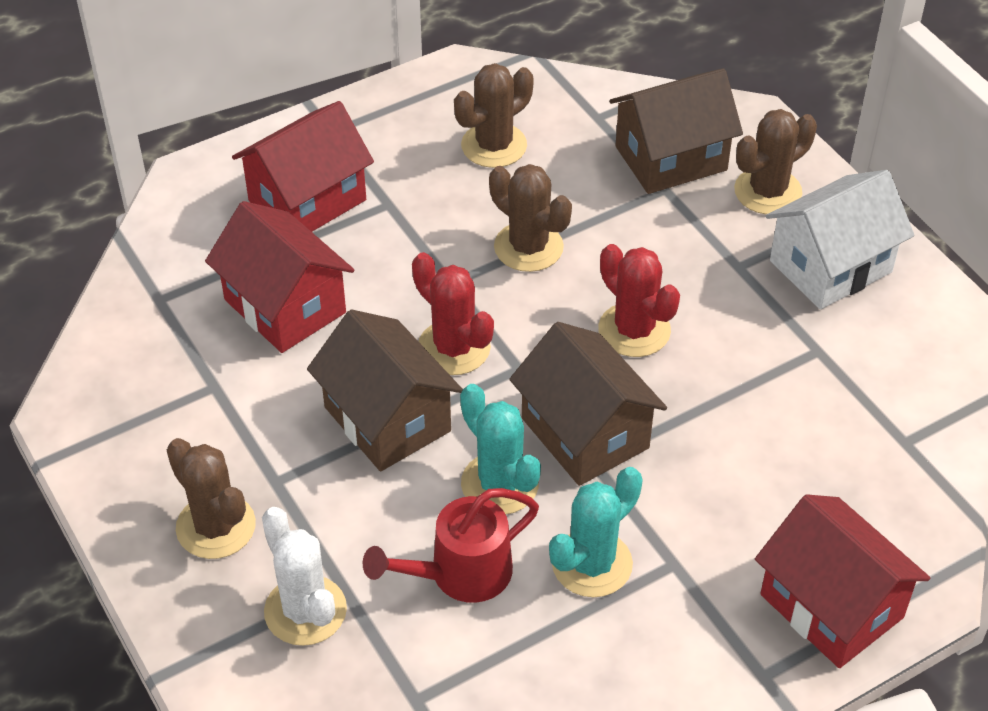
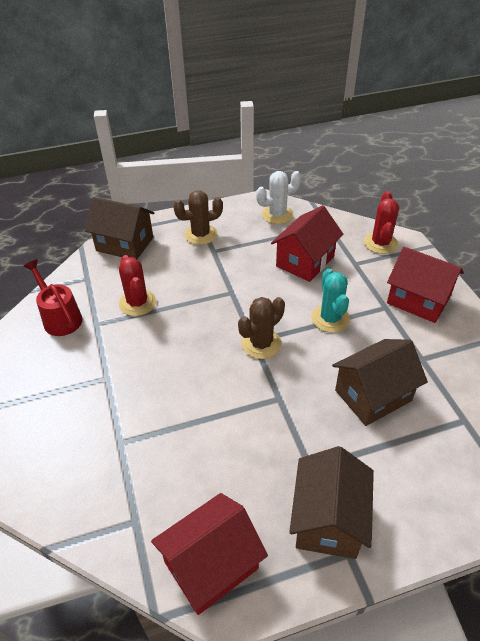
brown cactus: 4 -> 2
turquoise cactus: 2 -> 1
white house: 1 -> 0

